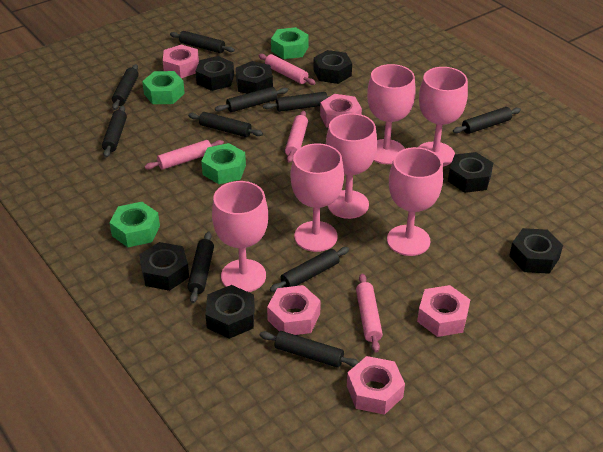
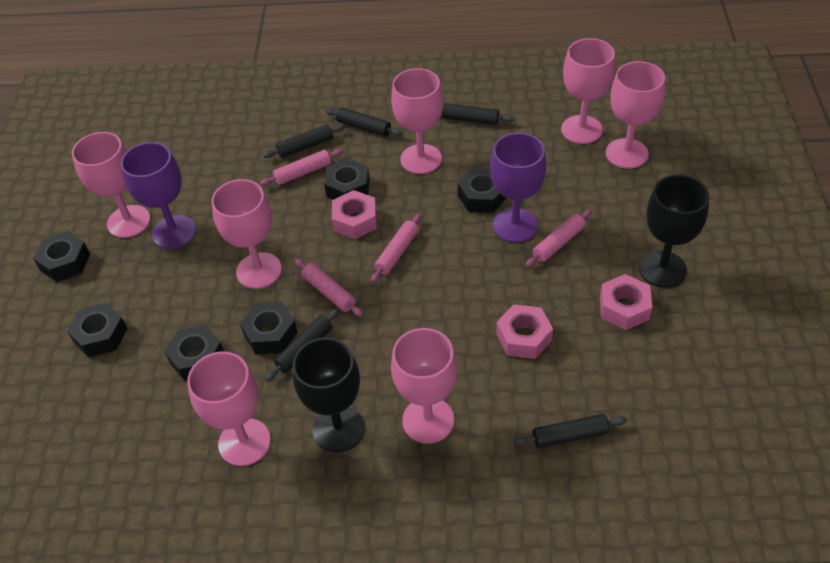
black goblet: 0 -> 2
black nut: 7 -> 6
black rolling pin: 10 -> 5
green nut: 4 -> 0
pink goblet: 6 -> 7
pink nut: 5 -> 3
purple goblet: 0 -> 2

